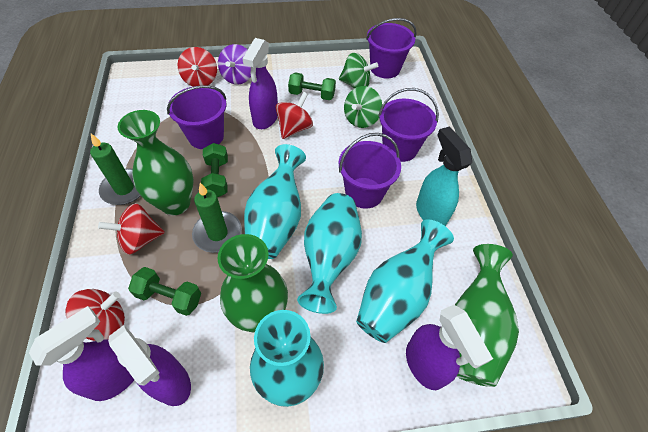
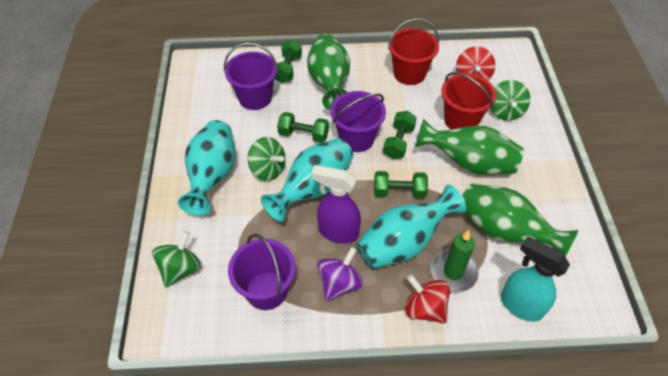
green candle: 2 -> 1
green dumbbell: 3 -> 4
green spinning top: 2 -> 3
purple bucket: 4 -> 3
purple spray bottle: 4 -> 1
red bucket: 0 -> 2
red spinning top: 4 -> 2
turquoise vase: 4 -> 3

